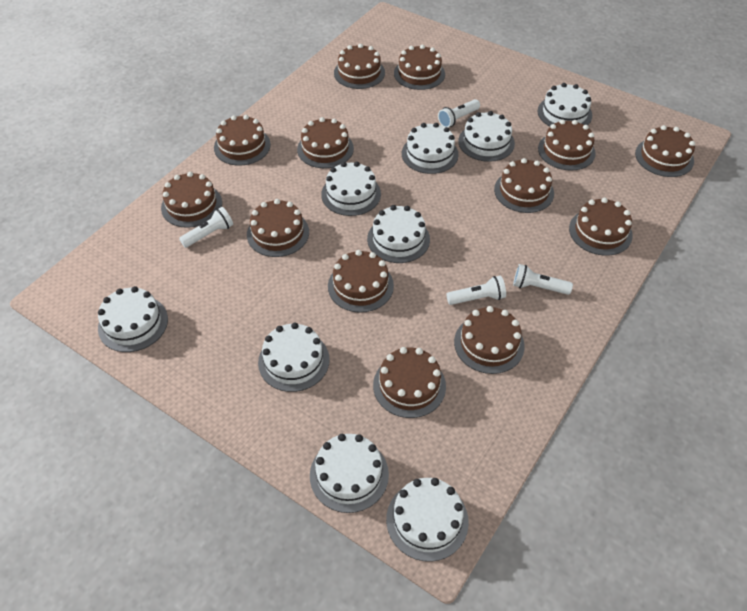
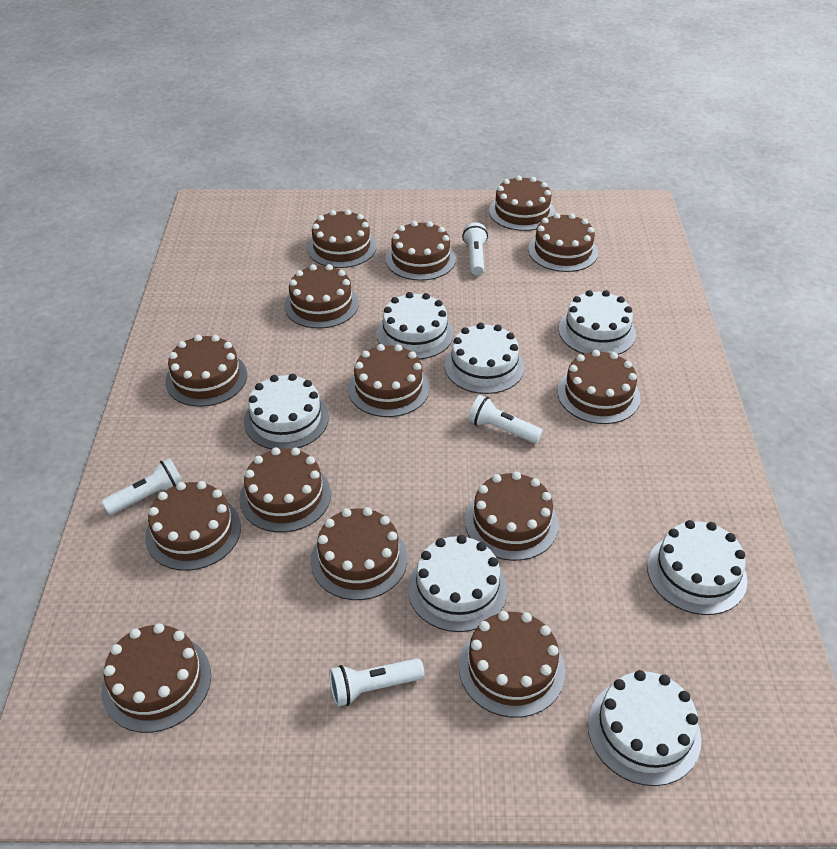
brown cake: 13 -> 14
white cake: 9 -> 7

